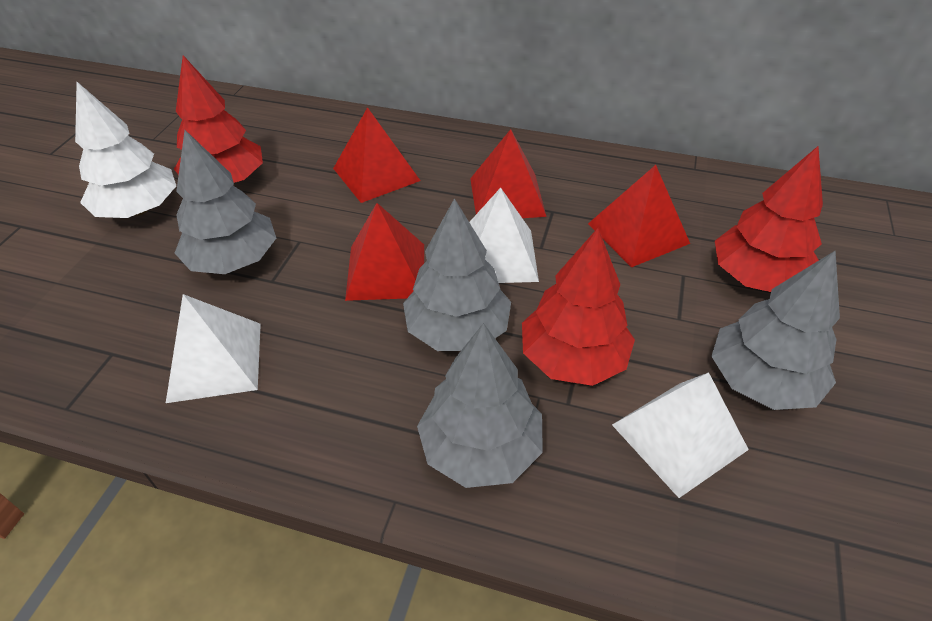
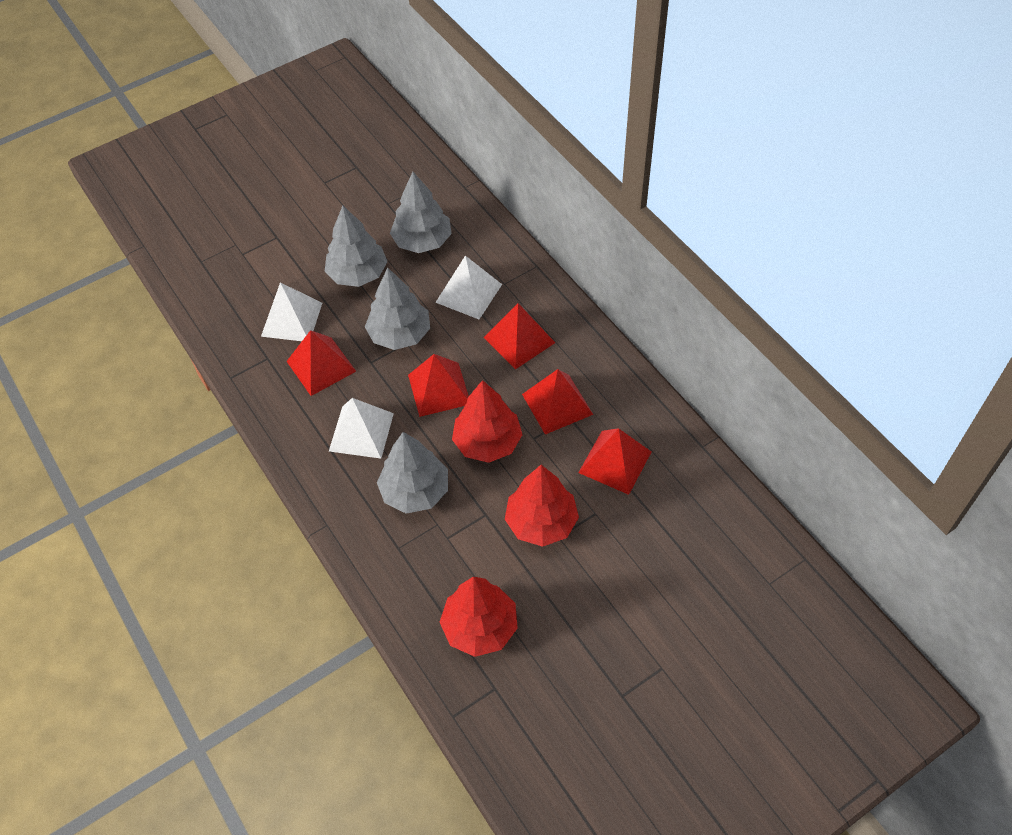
red pyramid: 4 -> 5
white tree: 1 -> 0

